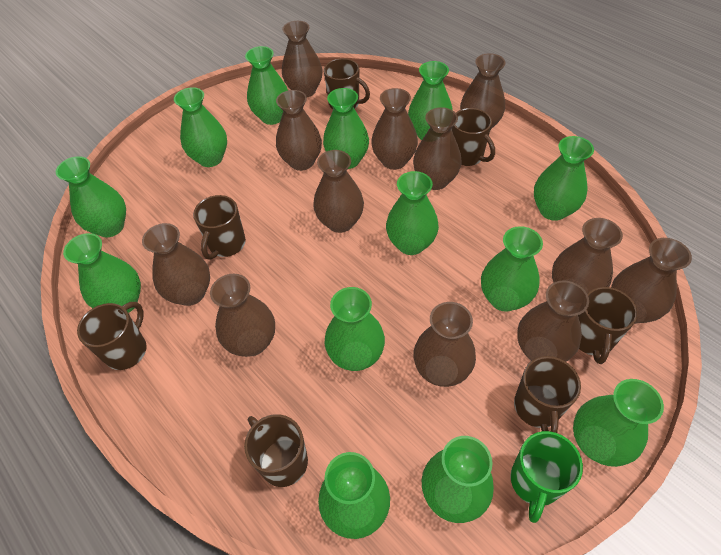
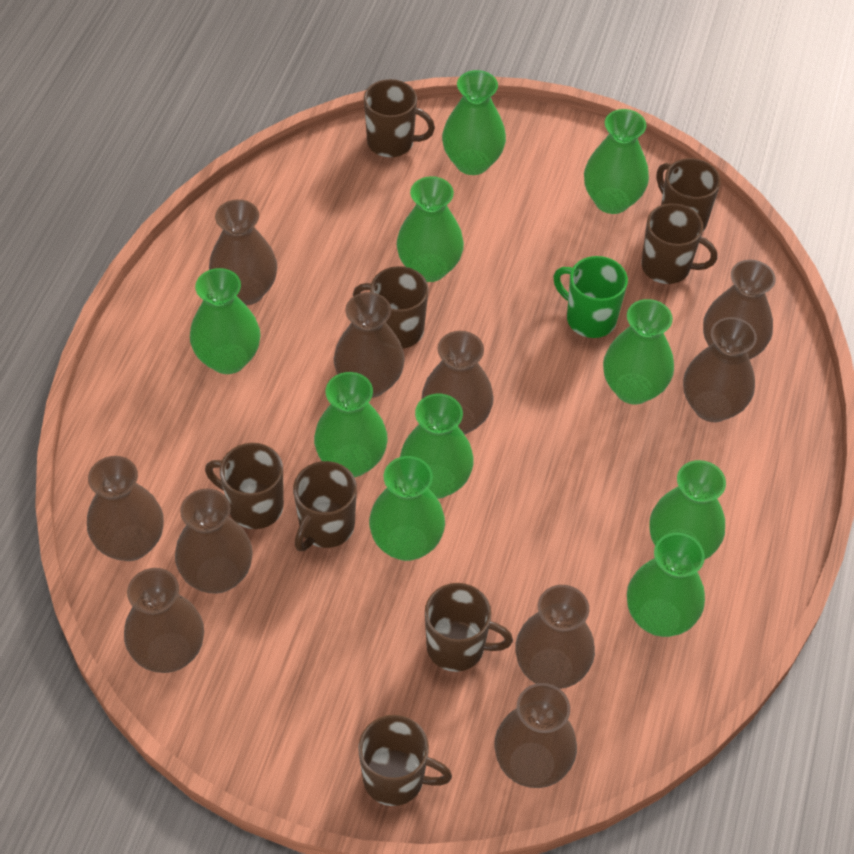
brown mug: 7 -> 8
brown vase: 12 -> 10
green vase: 13 -> 10

